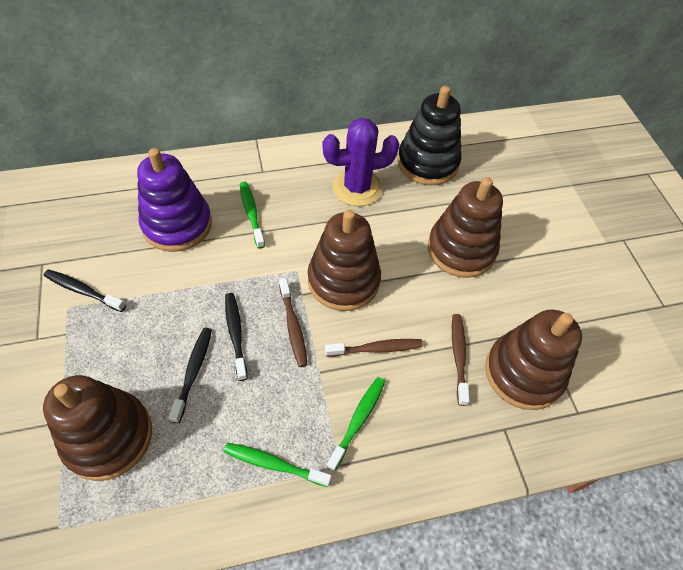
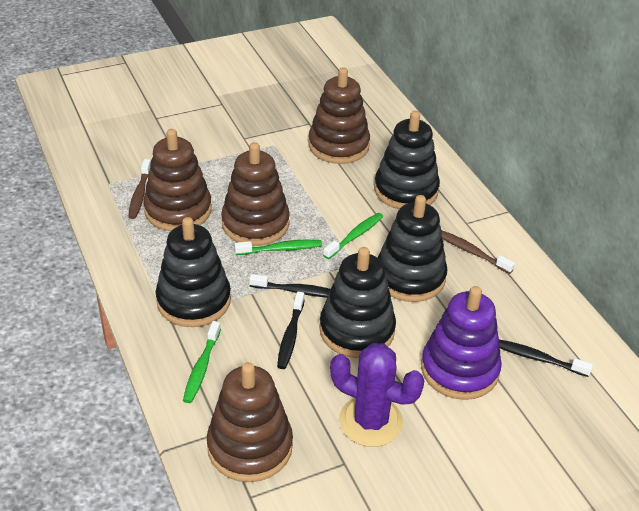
black stacking toy: 1 -> 4
brown toothbrush: 3 -> 2

